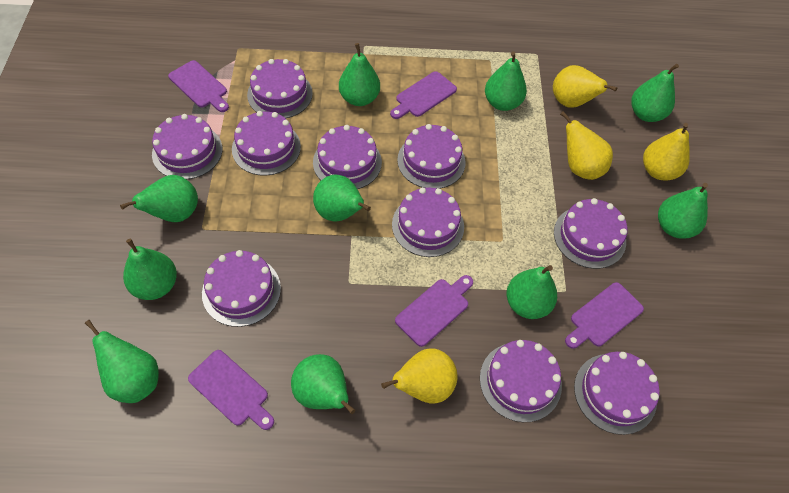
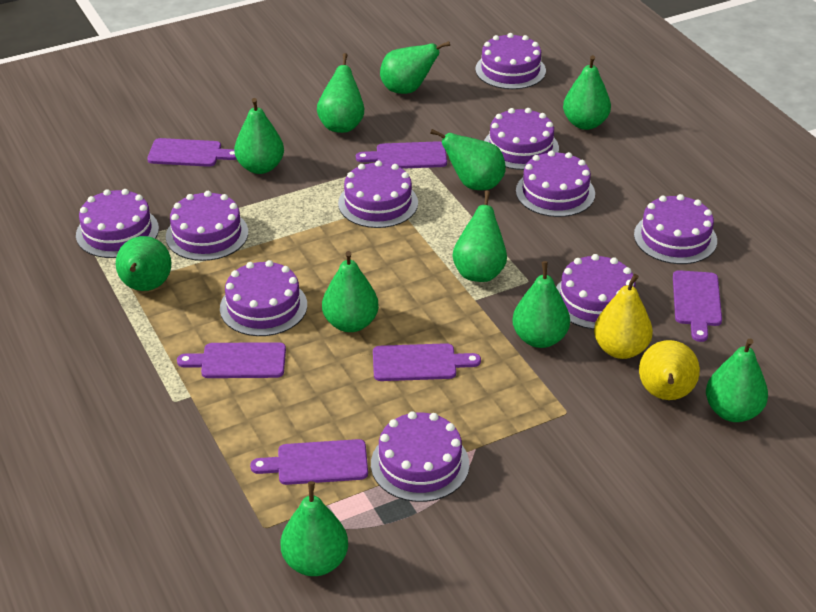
green pear: 10 -> 11
purple cutting board: 5 -> 6
yellow pear: 4 -> 2

